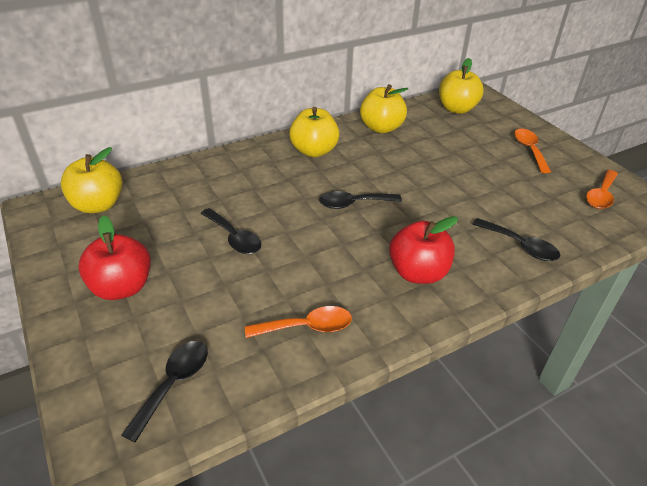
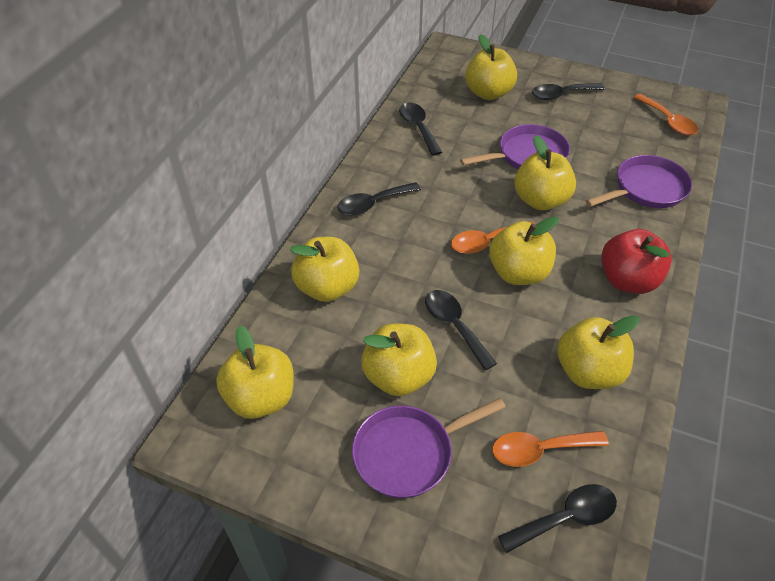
black spoon: 4 -> 5
purple pan: 0 -> 3
red apple: 2 -> 1
yellow apple: 4 -> 7

